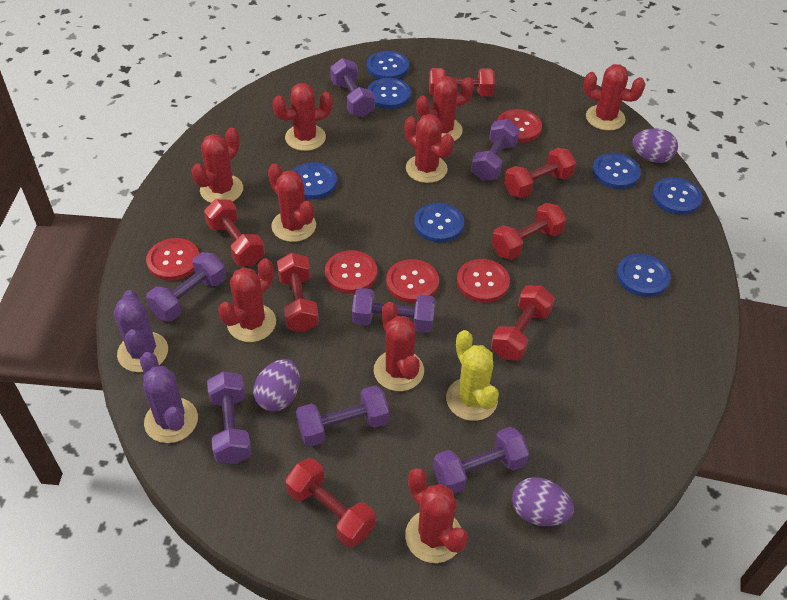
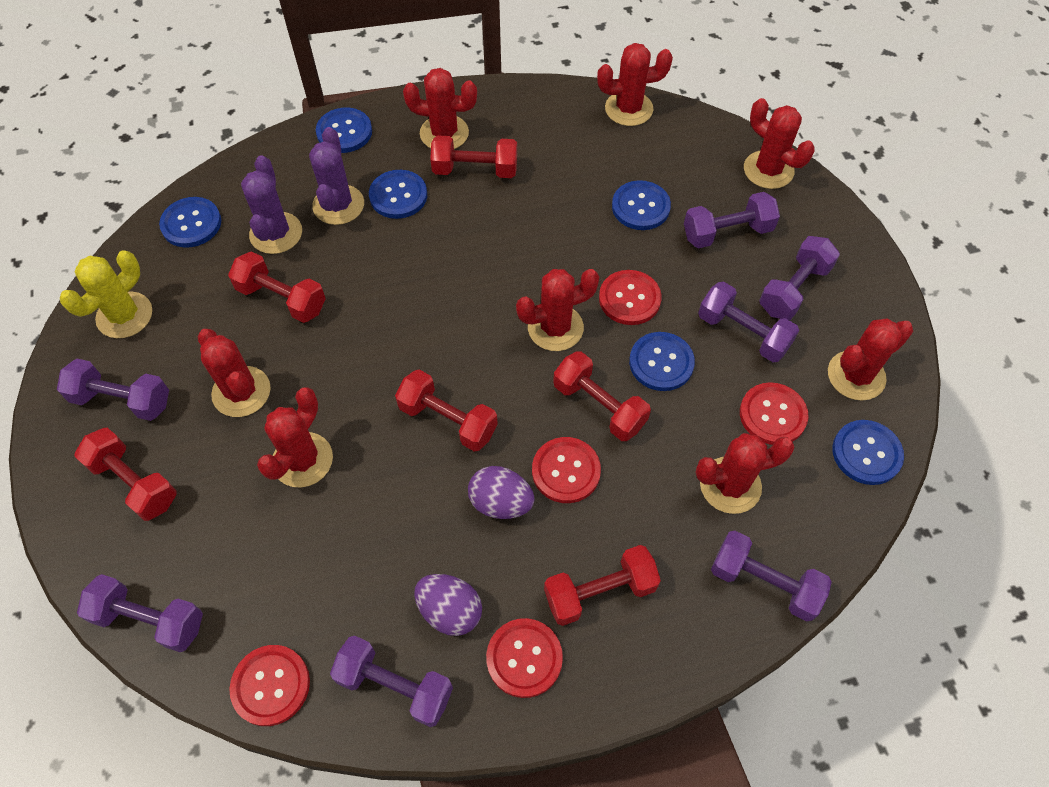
blue button: 7 -> 6
purple egg: 3 -> 2
red cactus: 9 -> 8
red dumbbell: 7 -> 6

